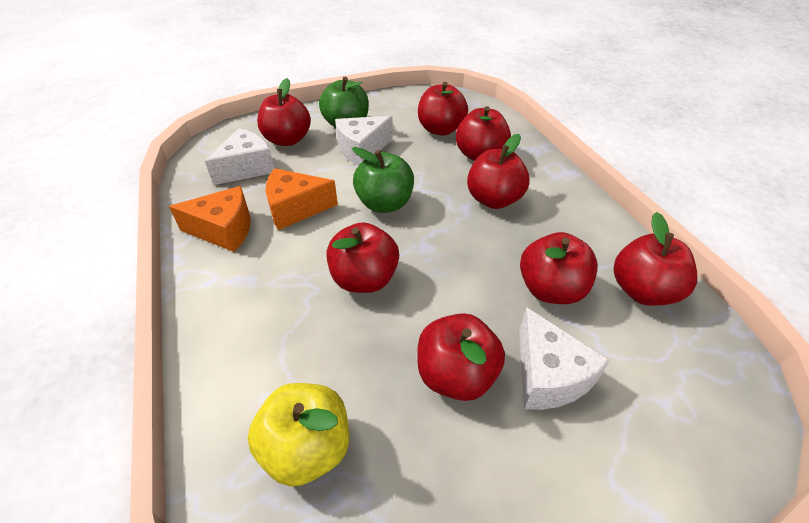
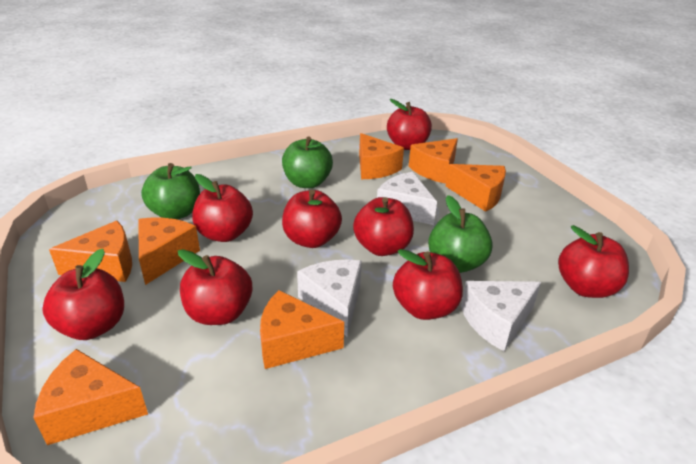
green apple: 2 -> 3
orange cheese: 2 -> 7
yellow apple: 1 -> 0

